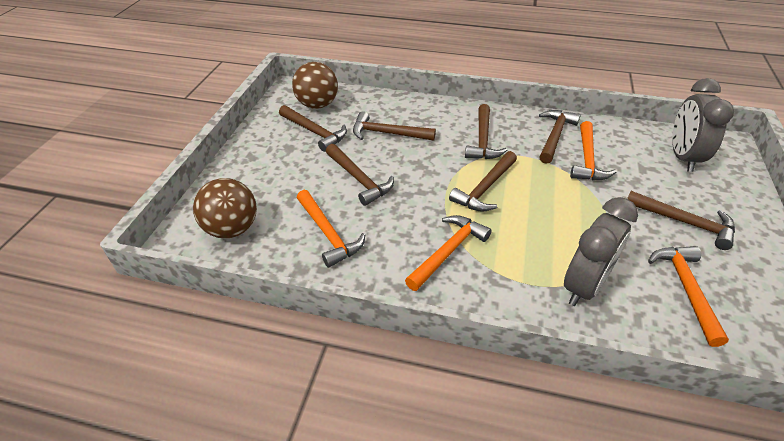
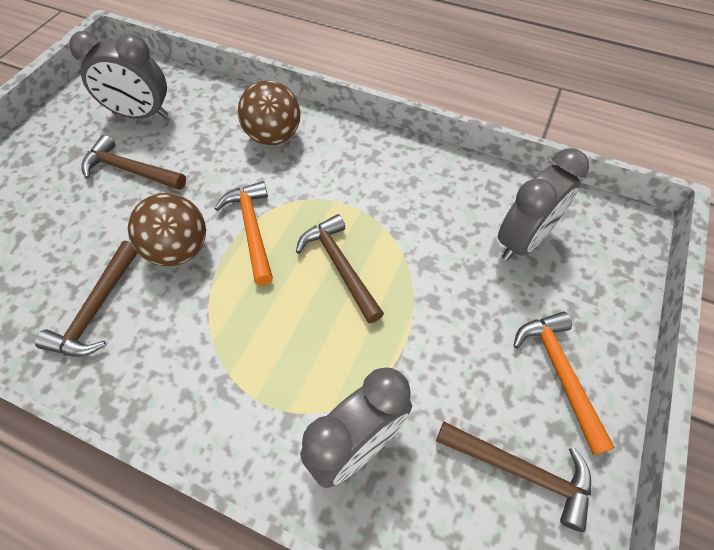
brown hammer: 7 -> 4
grey clock: 2 -> 3
orange hammer: 4 -> 2

